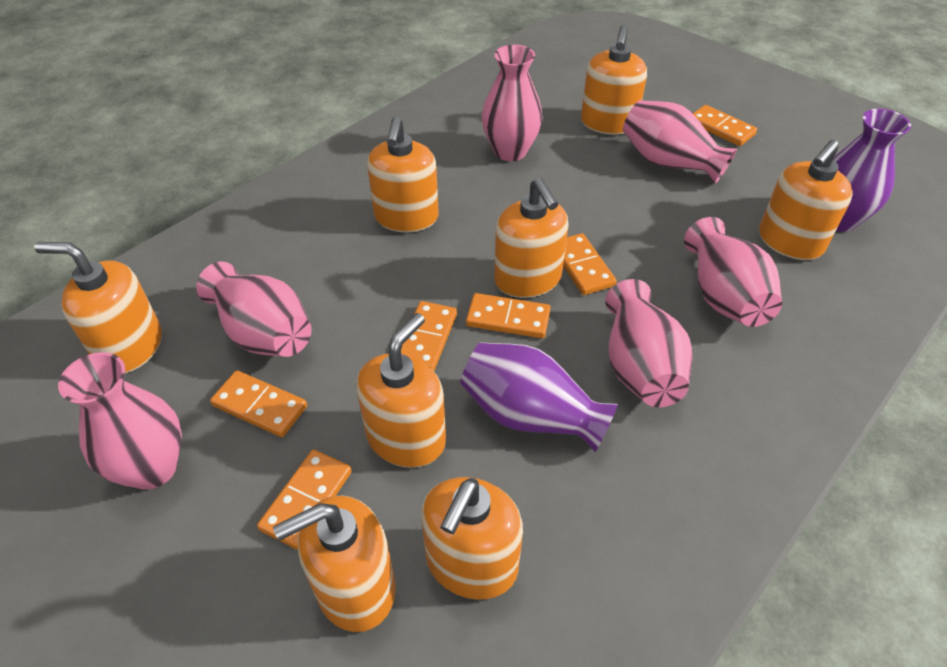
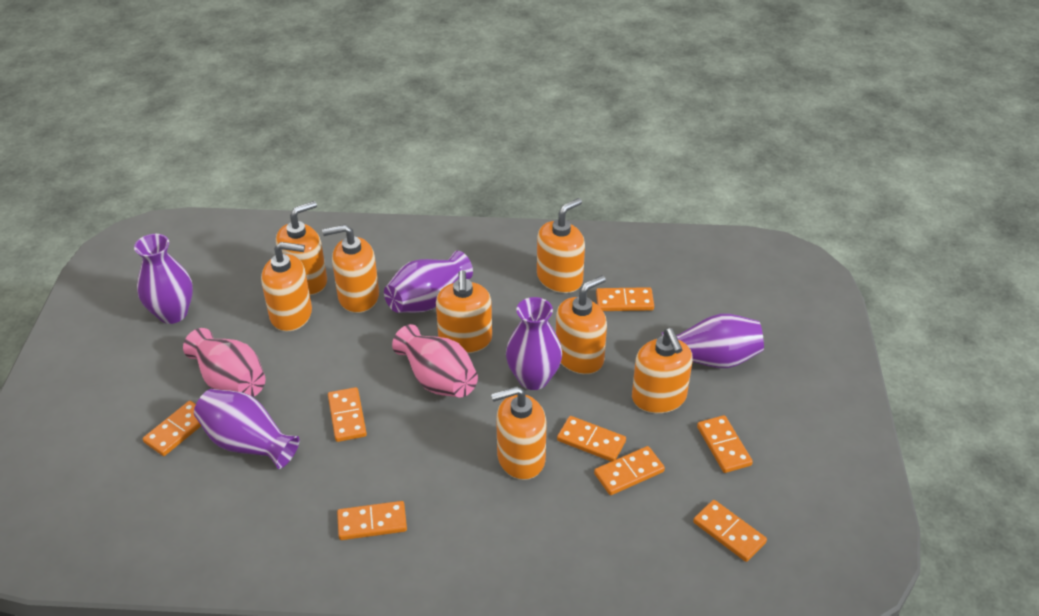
orange domino: 6 -> 8
pink vase: 6 -> 2
purple vase: 2 -> 5

